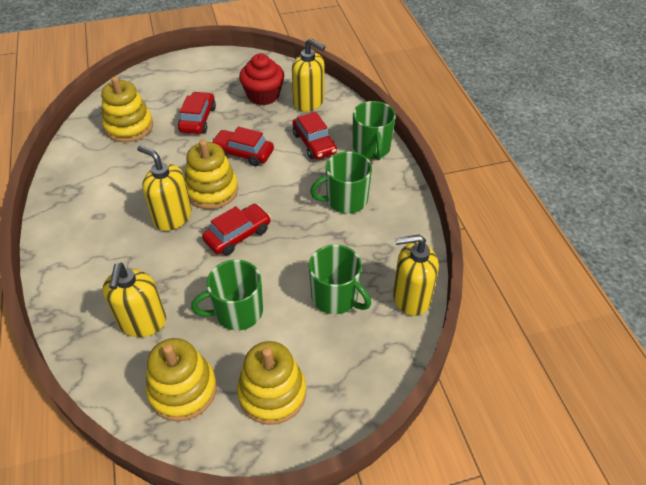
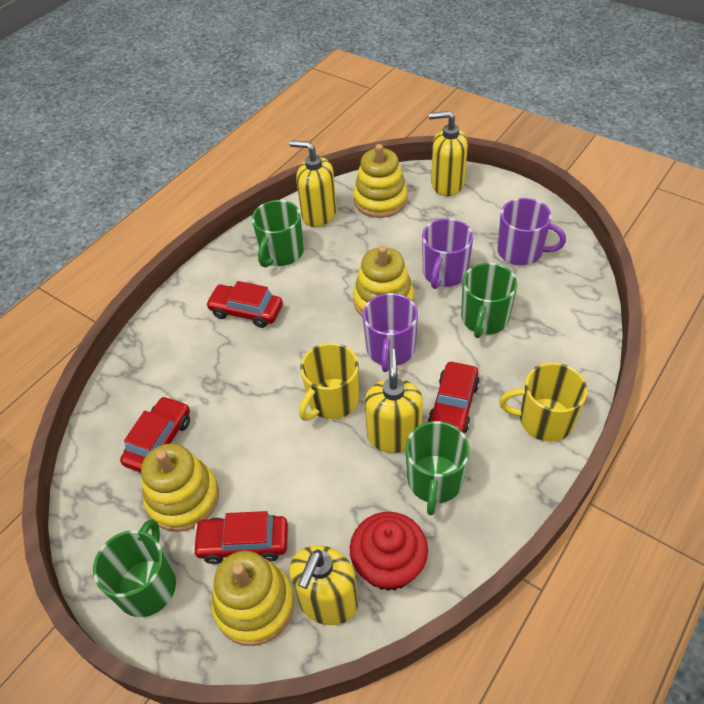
purple mug: 0 -> 3
yellow mug: 0 -> 2

